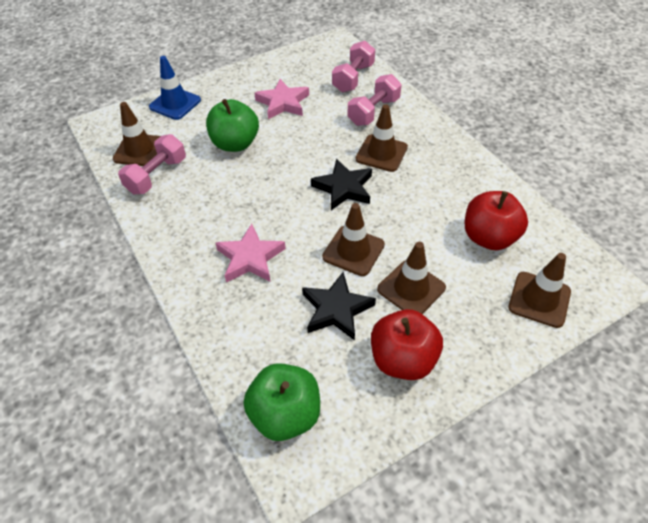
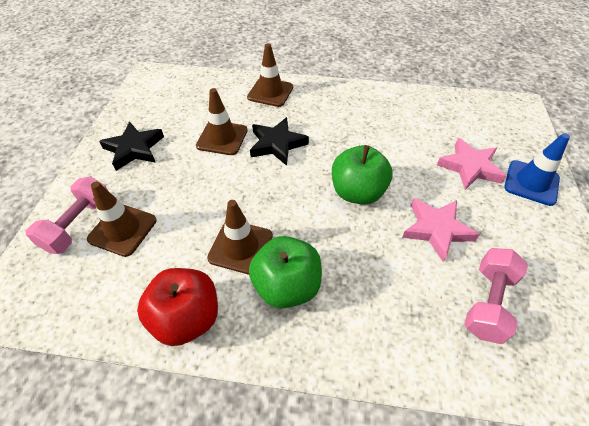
brown traffic cone: 5 -> 4
pink dumbbell: 3 -> 2
red apple: 2 -> 1

